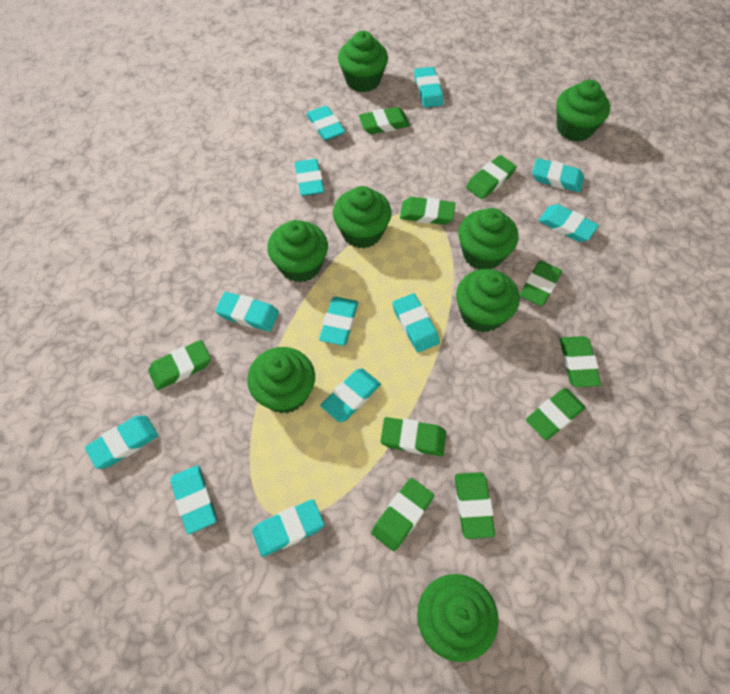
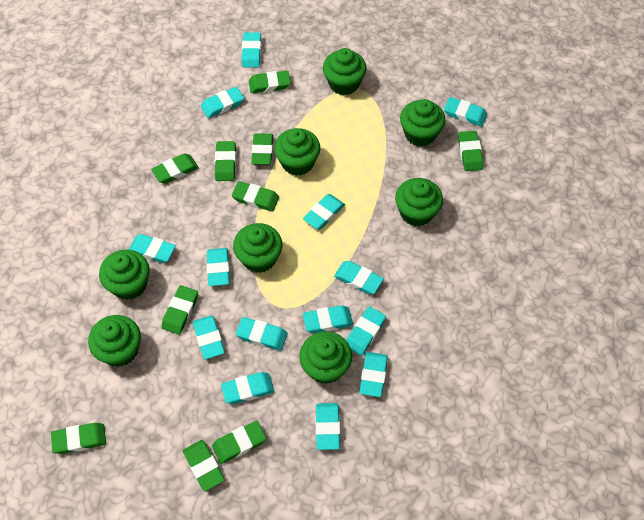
turquoise eraser: 12 -> 14

